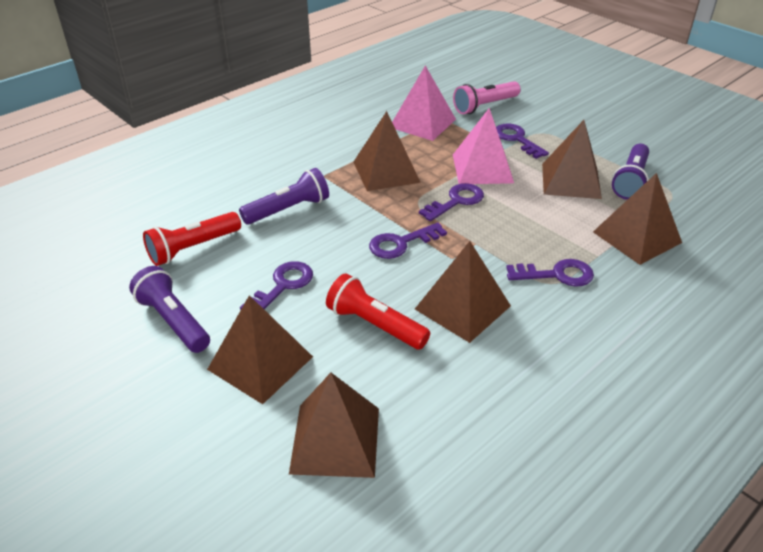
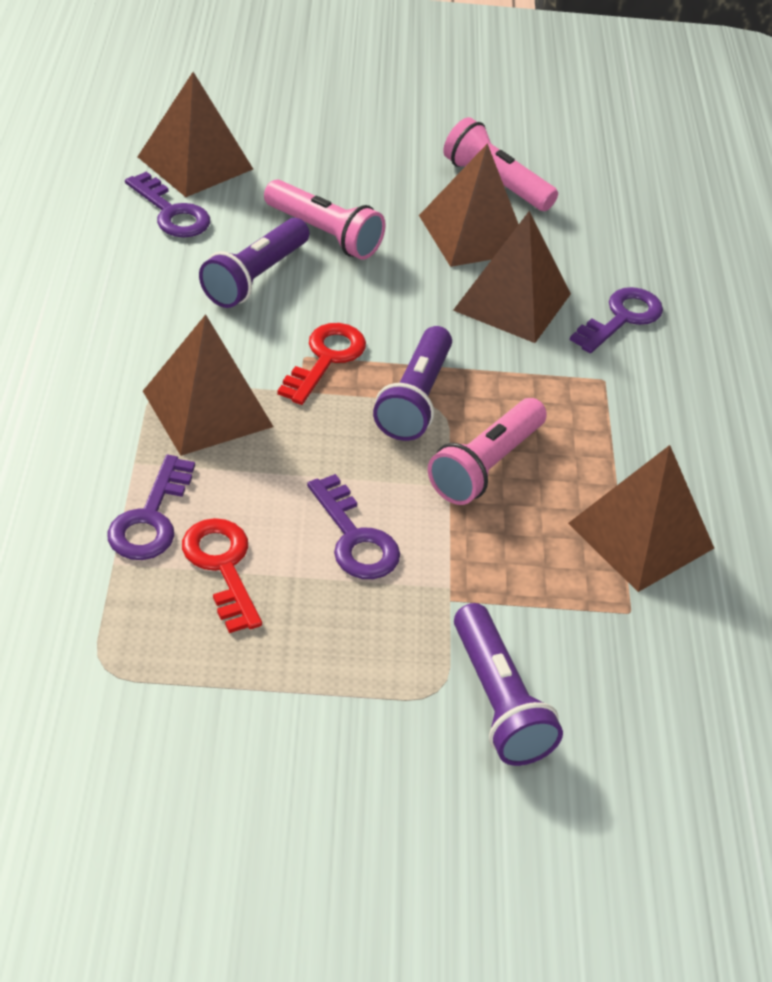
brown pyramid: 6 -> 5
pink flashlight: 1 -> 3
pink pyramid: 2 -> 0
purple key: 5 -> 4
red flashlight: 2 -> 0
red key: 0 -> 2

